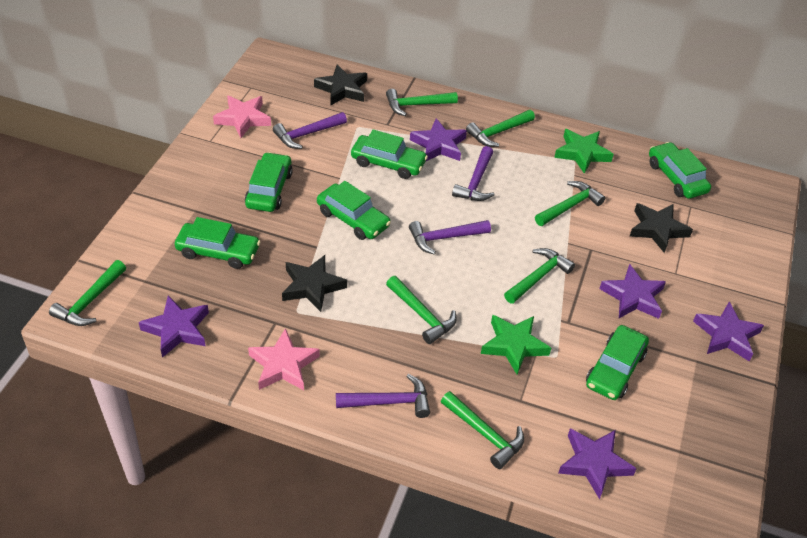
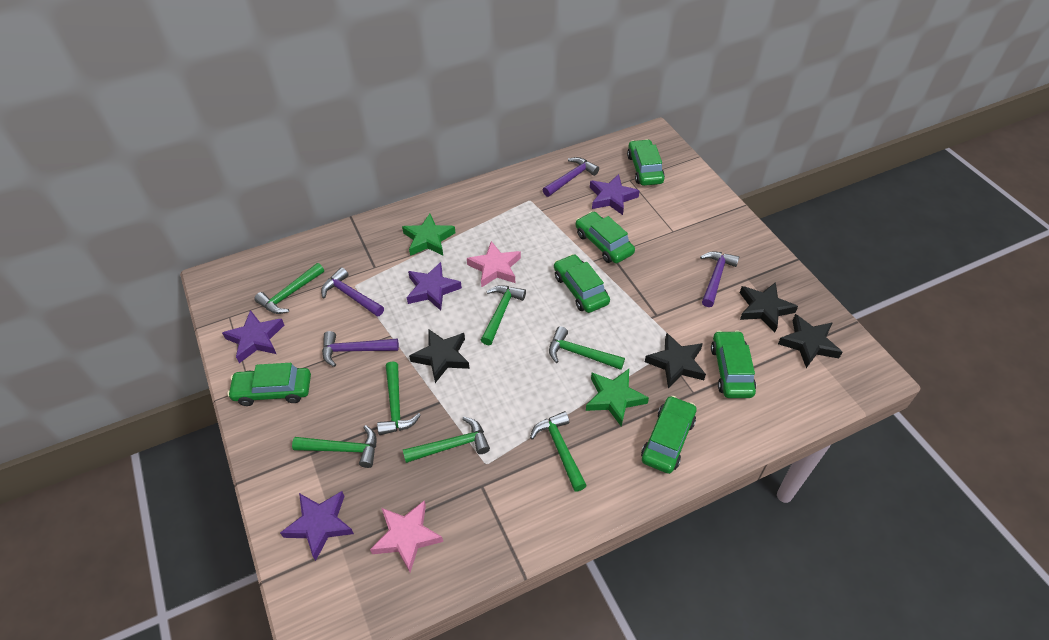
black star: 3 -> 4
purple star: 5 -> 4

